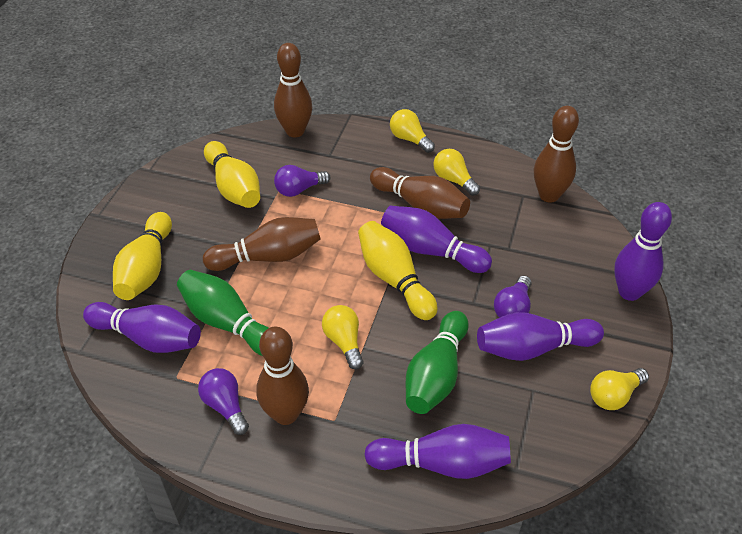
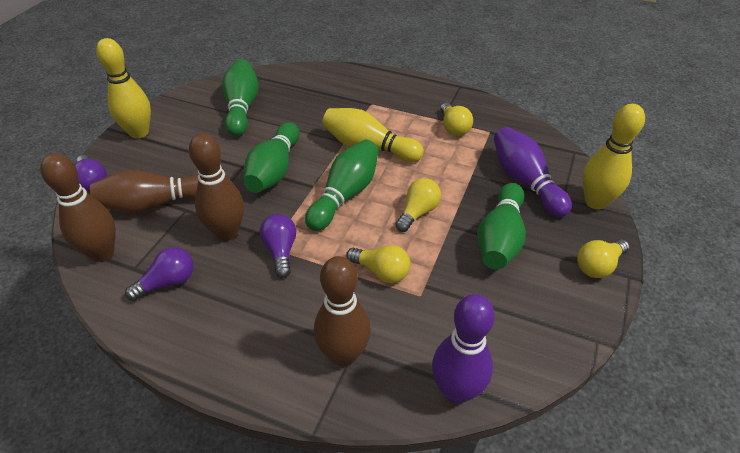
brown bowling pin: 5 -> 4
green bowling pin: 2 -> 4
purple bowling pin: 5 -> 2

